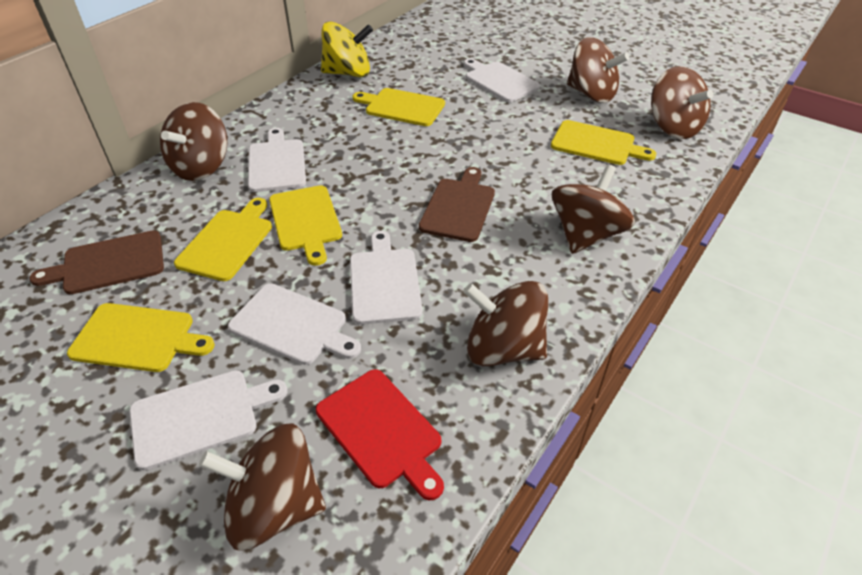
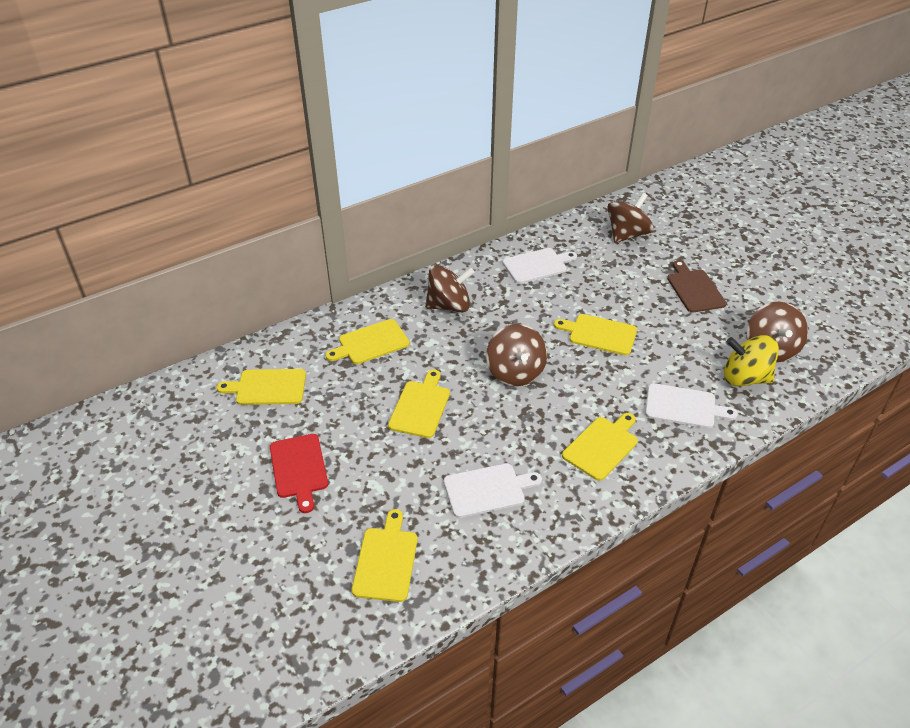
brown cutting board: 2 -> 1
brown spinning top: 6 -> 4
white cutting board: 5 -> 3
yellow cutting board: 5 -> 6

